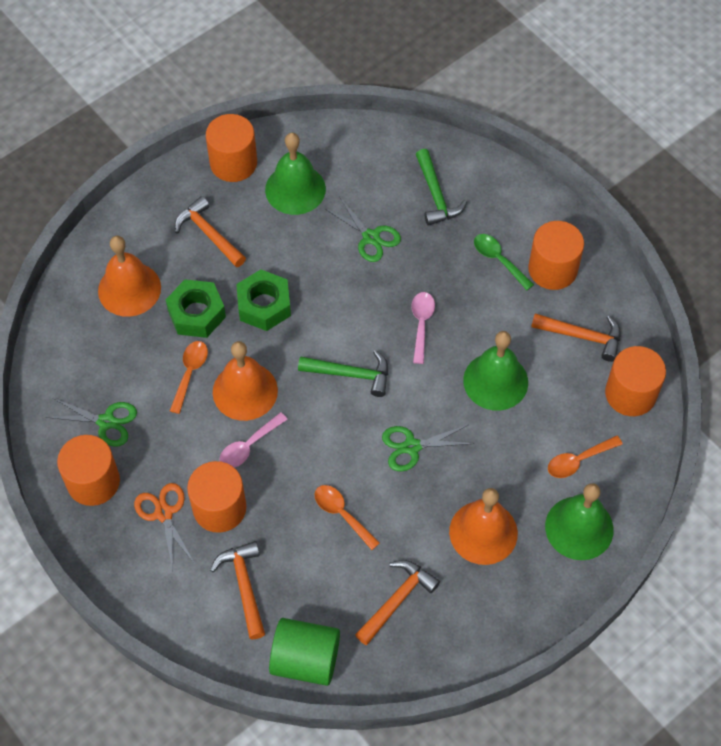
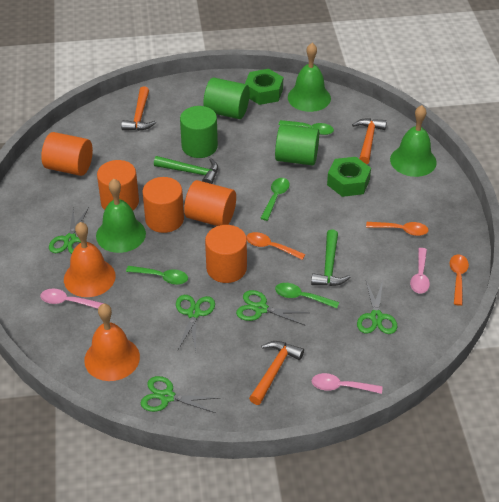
green cylinder: 1 -> 3
green scissors: 3 -> 5
green spoon: 1 -> 4
orange bell: 3 -> 2
orange hammer: 4 -> 3
orange scissors: 1 -> 0
pink spoon: 2 -> 3

